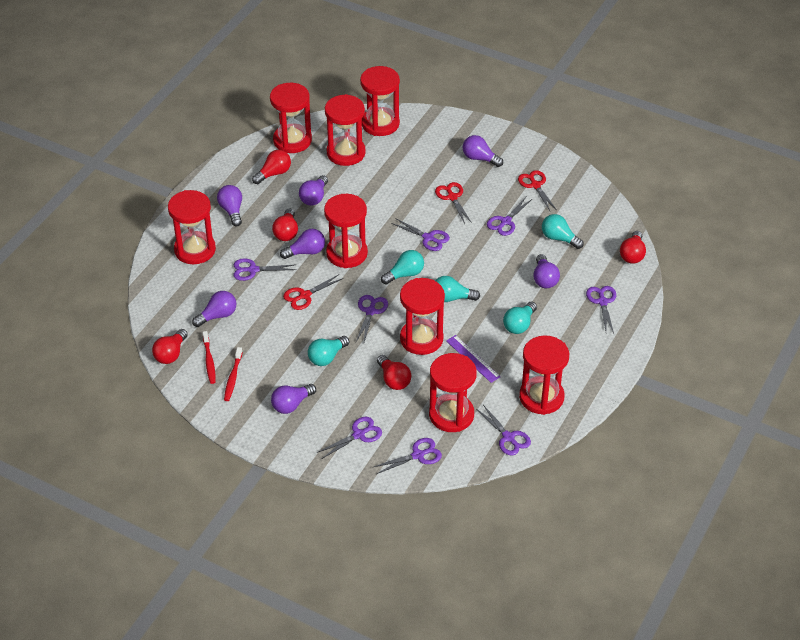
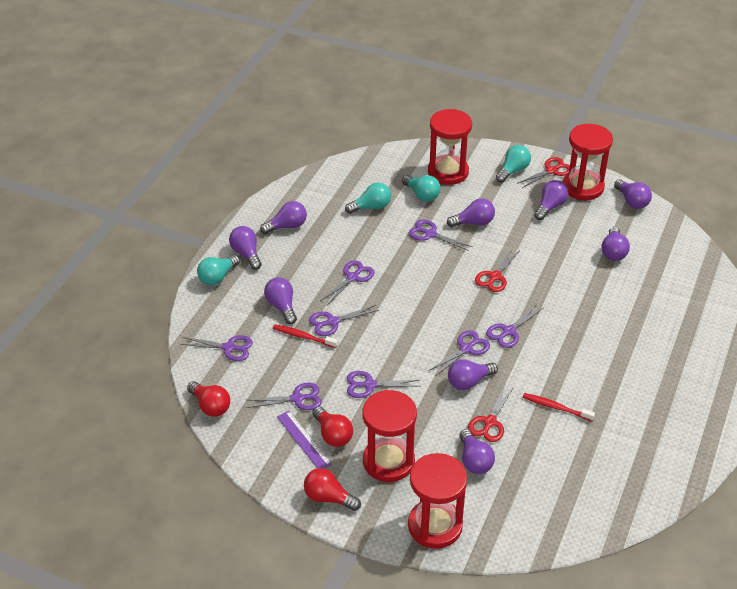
purple light bulb: 7 -> 9
red hourglass: 8 -> 4
red light bulb: 5 -> 3
turquoise light bulb: 5 -> 4

